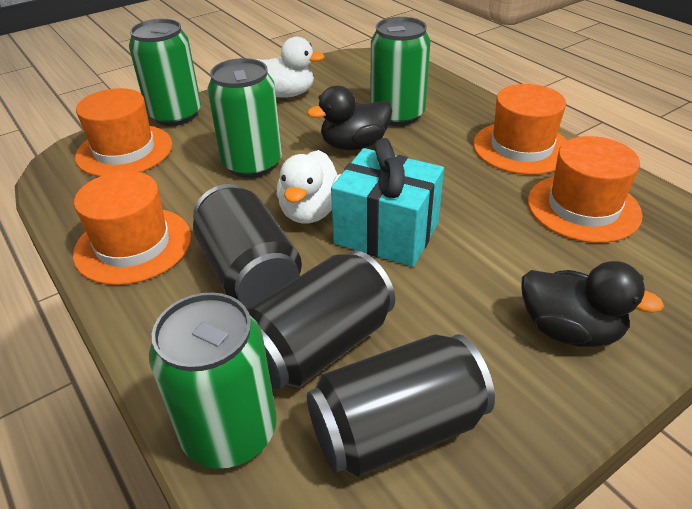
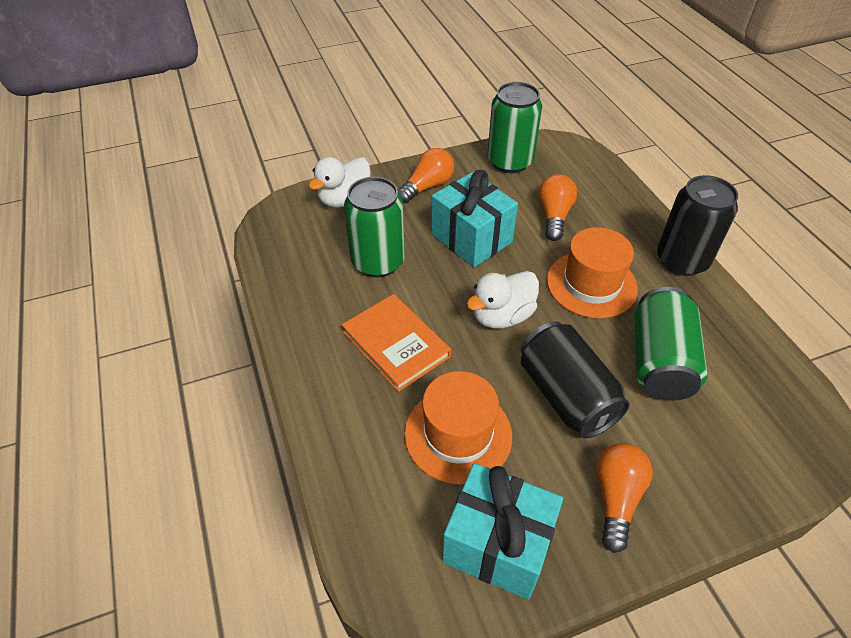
black can: 3 -> 2
black duck: 2 -> 0
green can: 4 -> 3
orange book: 0 -> 1
orange hat: 4 -> 2
orange light bulb: 0 -> 3
turquoise gift: 1 -> 2

